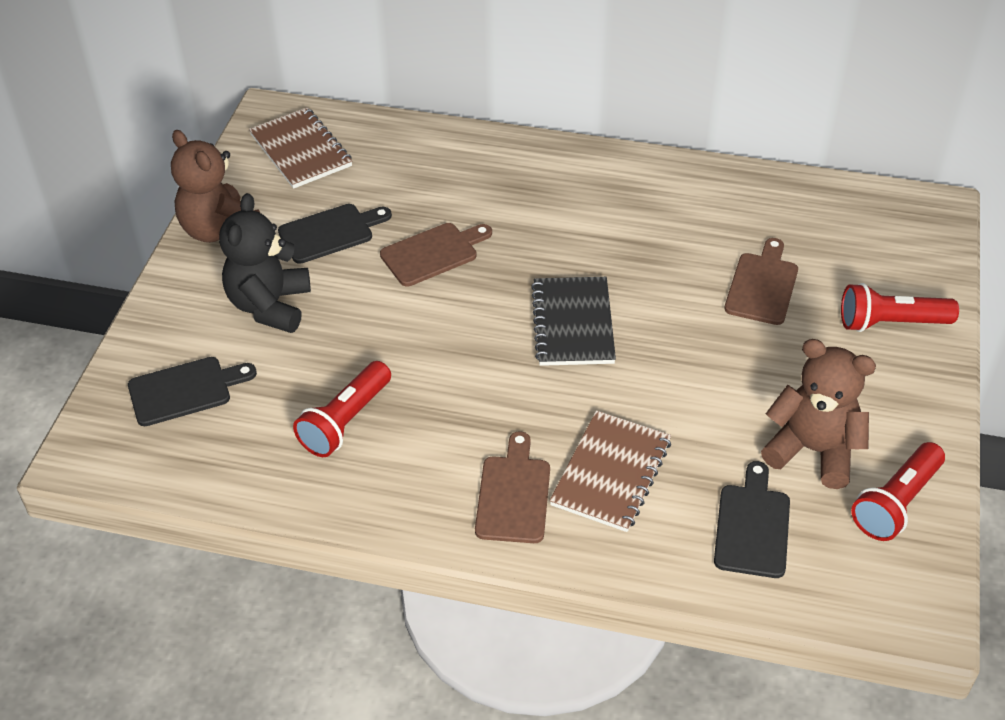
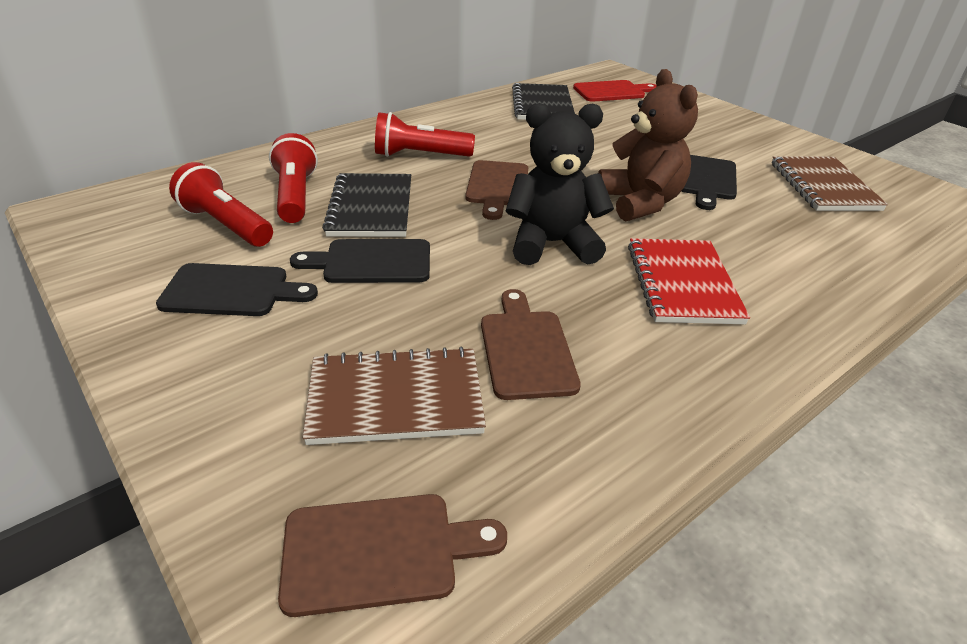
black notebook: 1 -> 2
brown teddy bear: 2 -> 1
red cutting board: 0 -> 1
red notebook: 0 -> 1

